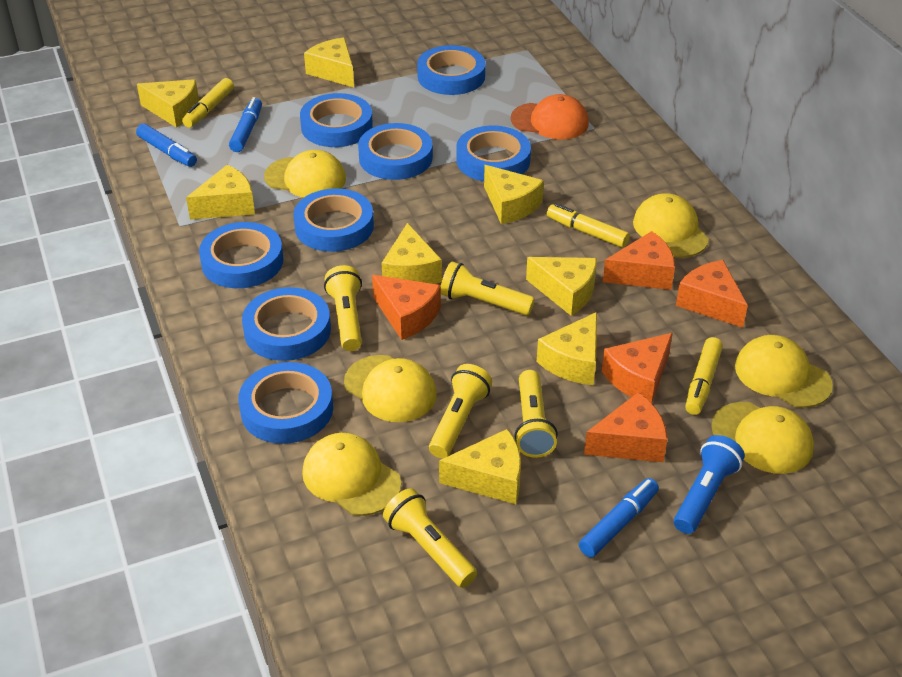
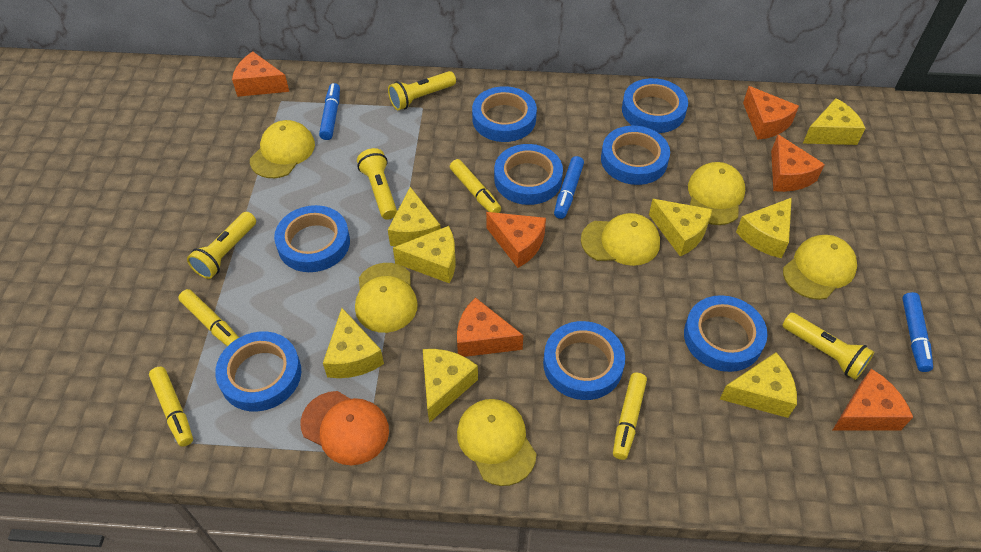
blue flashlight: 1 -> 0
orange cheese: 5 -> 6
yellow flashlight: 5 -> 4
yellow marker: 3 -> 4

